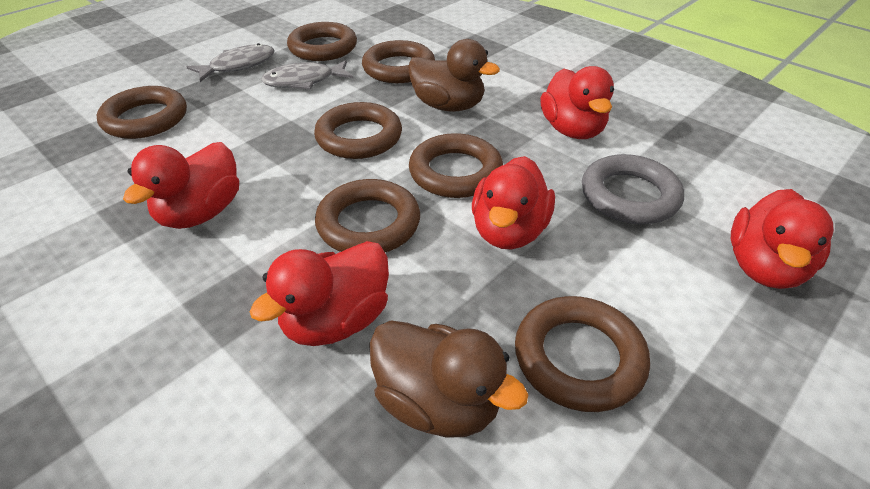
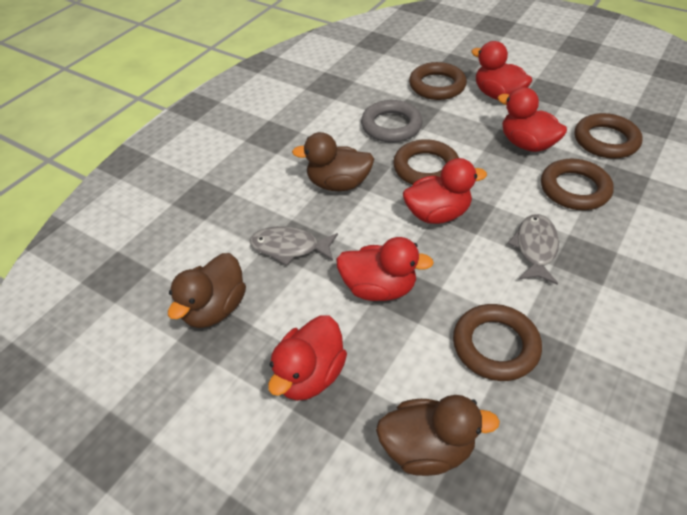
brown duck: 2 -> 3
brown ring: 7 -> 5

